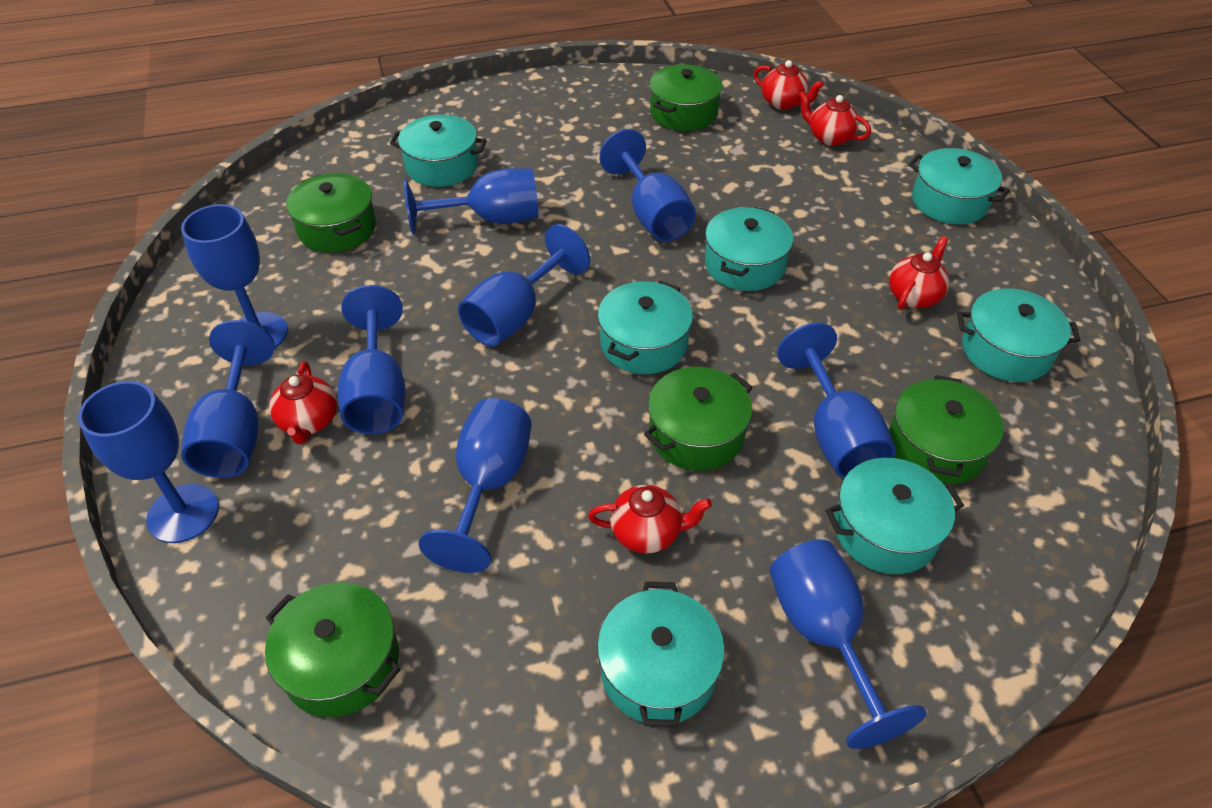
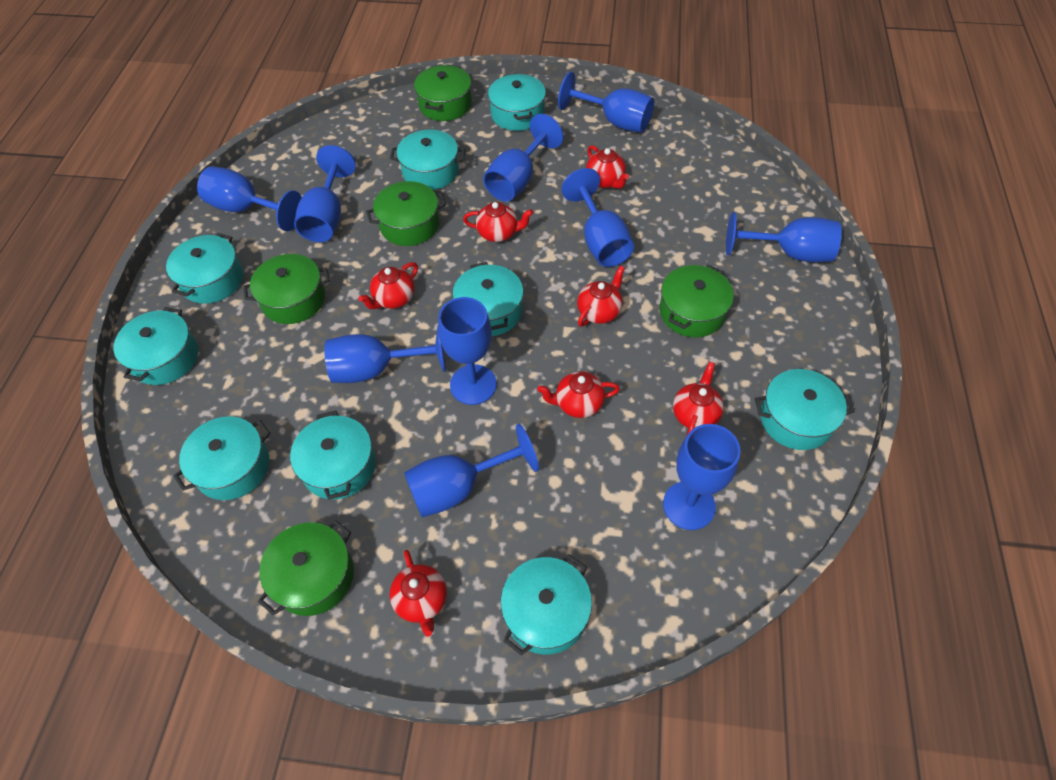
red teapot: 5 -> 7
turquoise pot: 7 -> 9

